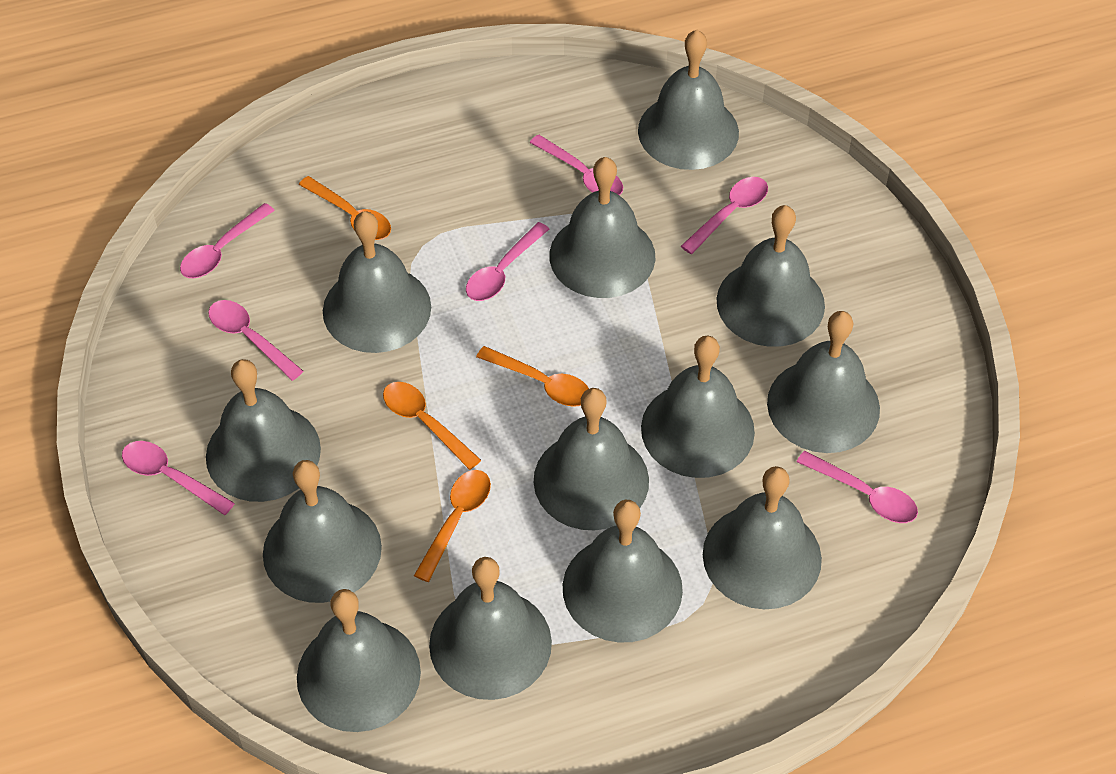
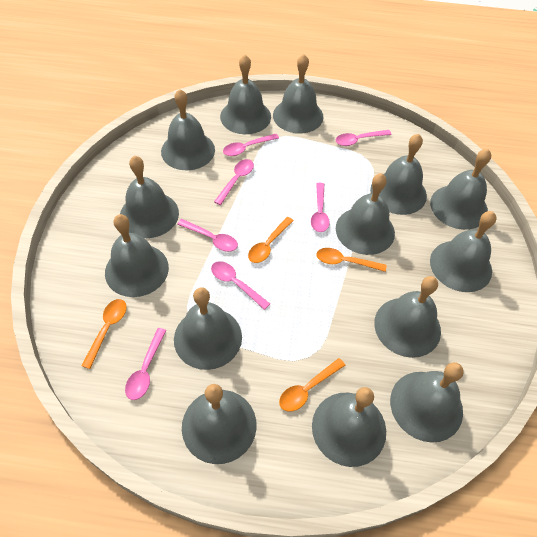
grey bell: 13 -> 14

